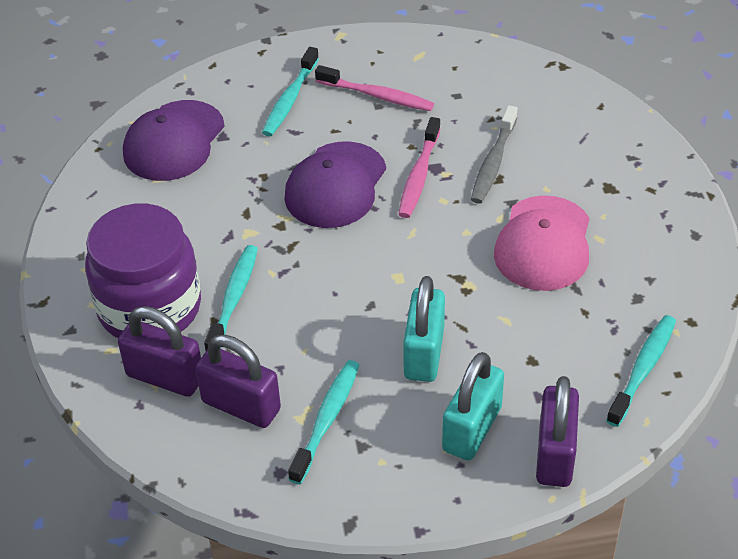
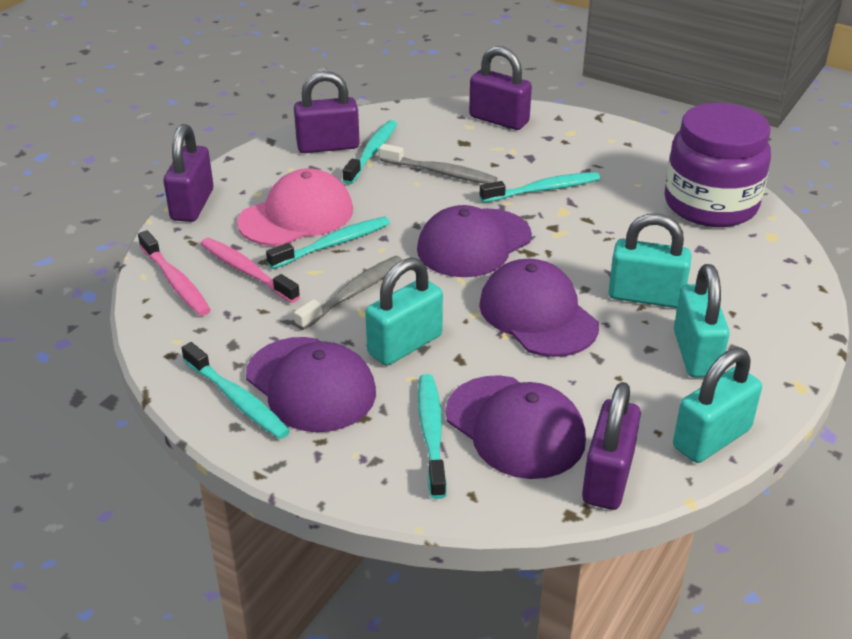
grey toothbrush: 1 -> 2
purple cap: 2 -> 4
purple padlock: 3 -> 4
turquoise padlock: 2 -> 4
turquoise toothbrush: 4 -> 5

